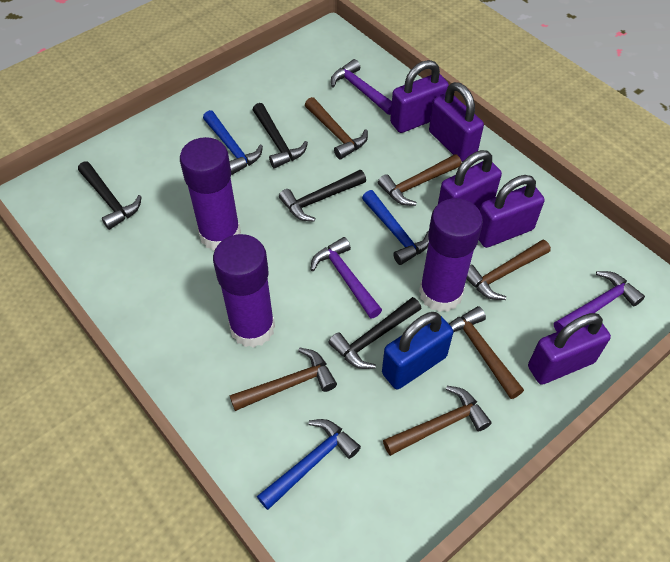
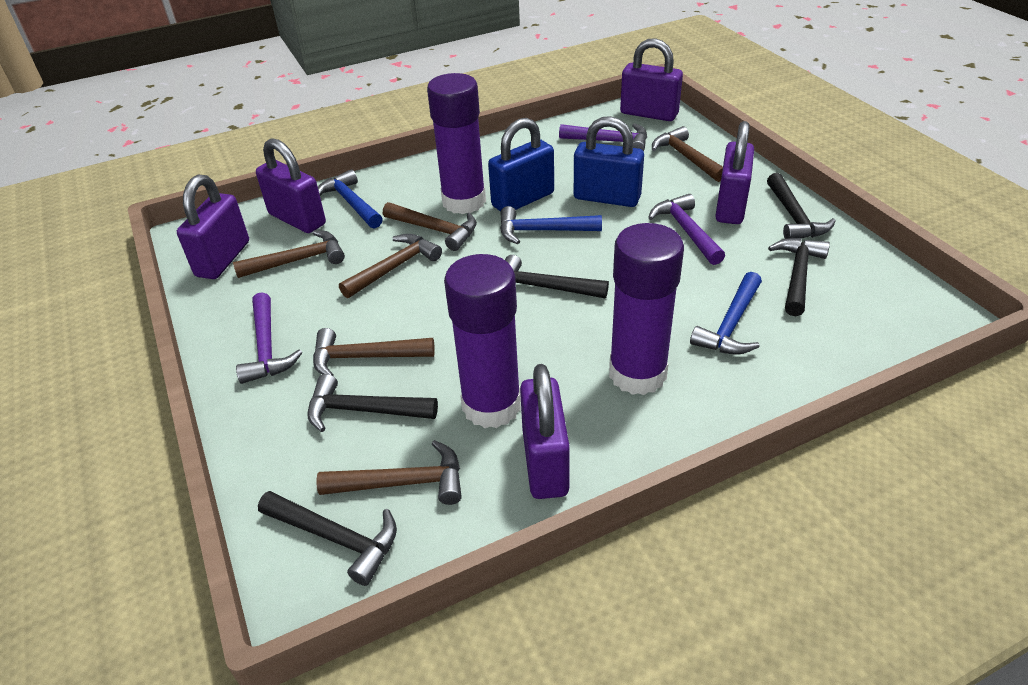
black hammer: 4 -> 5
blue padlock: 1 -> 2

